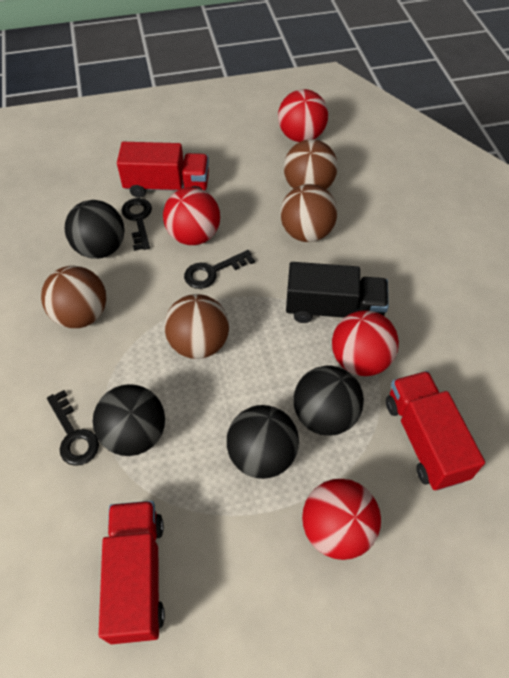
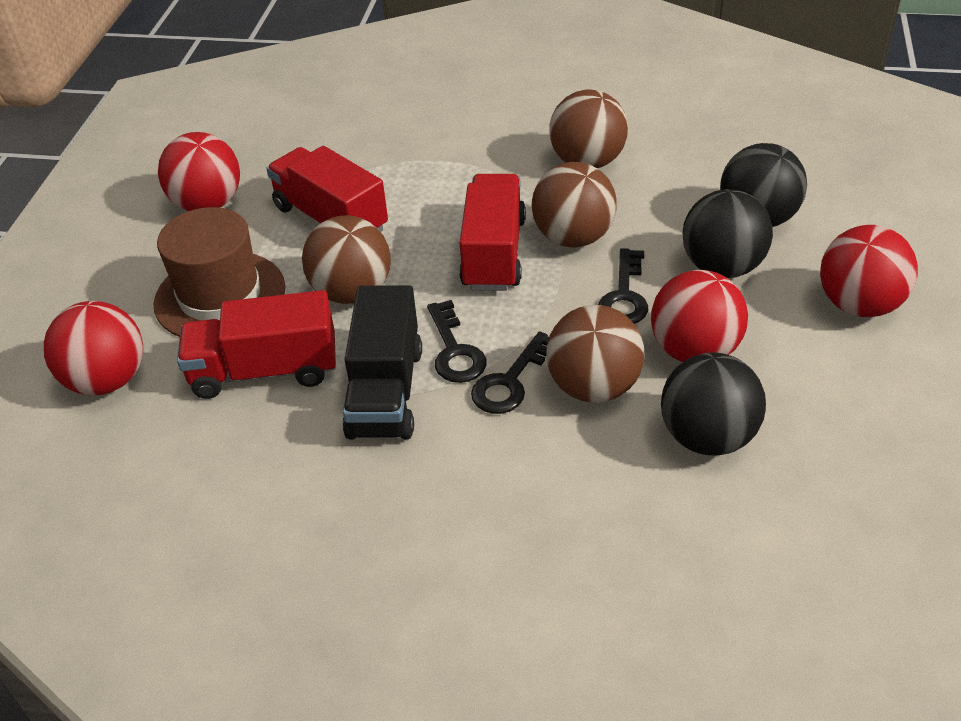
black ball: 4 -> 3
brown hat: 0 -> 1

